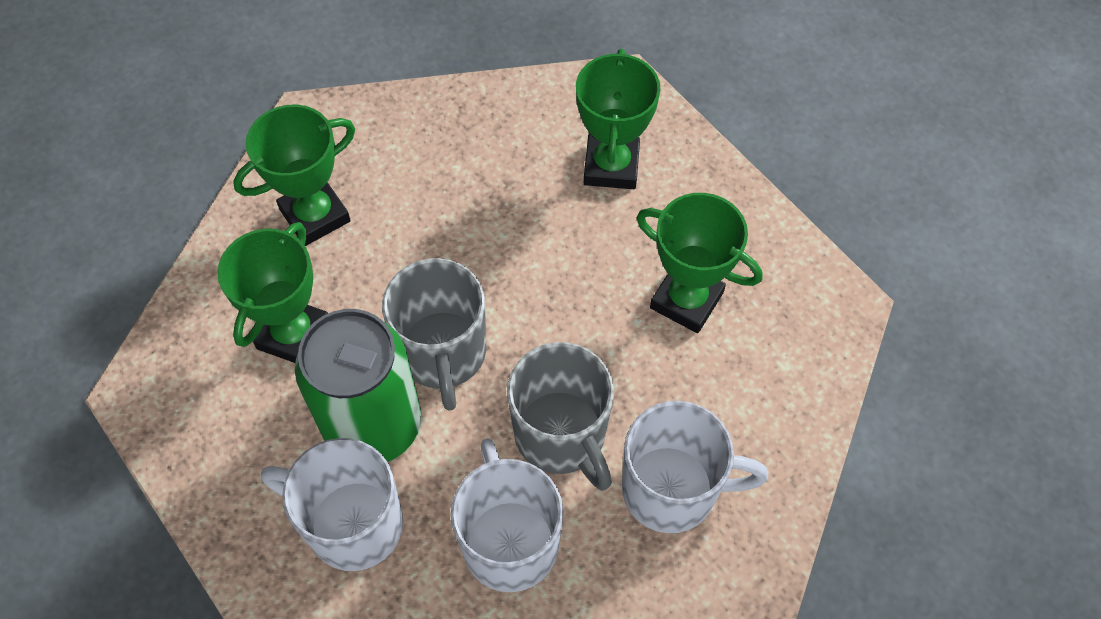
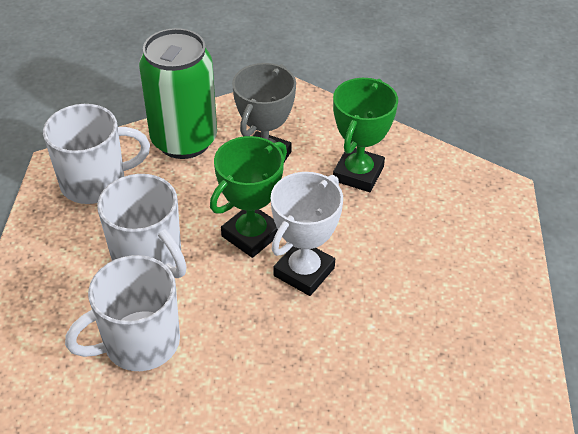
green trophy: 4 -> 2
grey mug: 2 -> 0
grey trophy: 0 -> 1
white trophy: 0 -> 1

